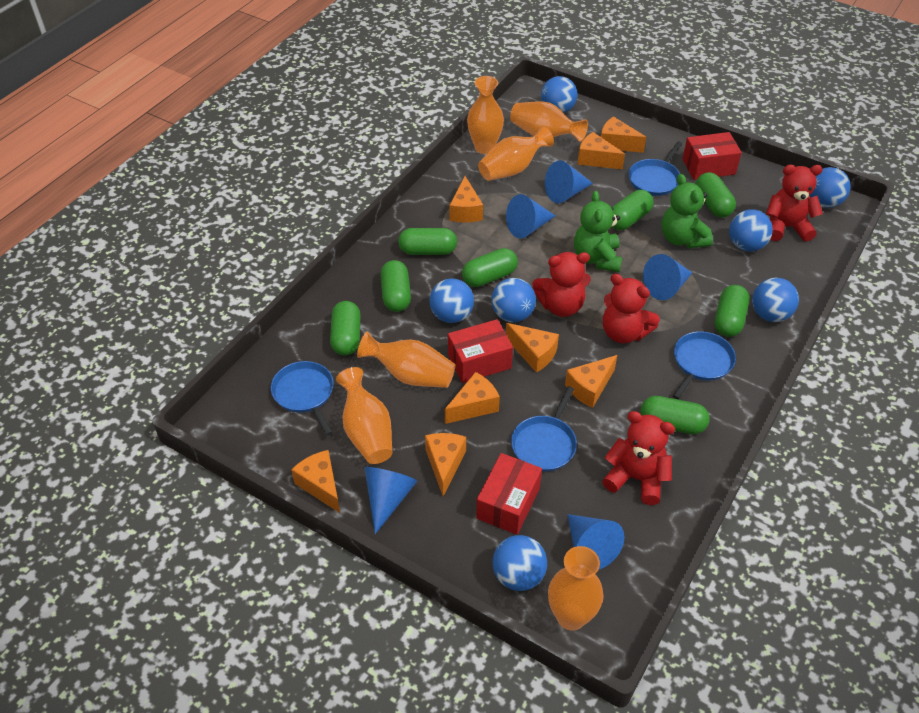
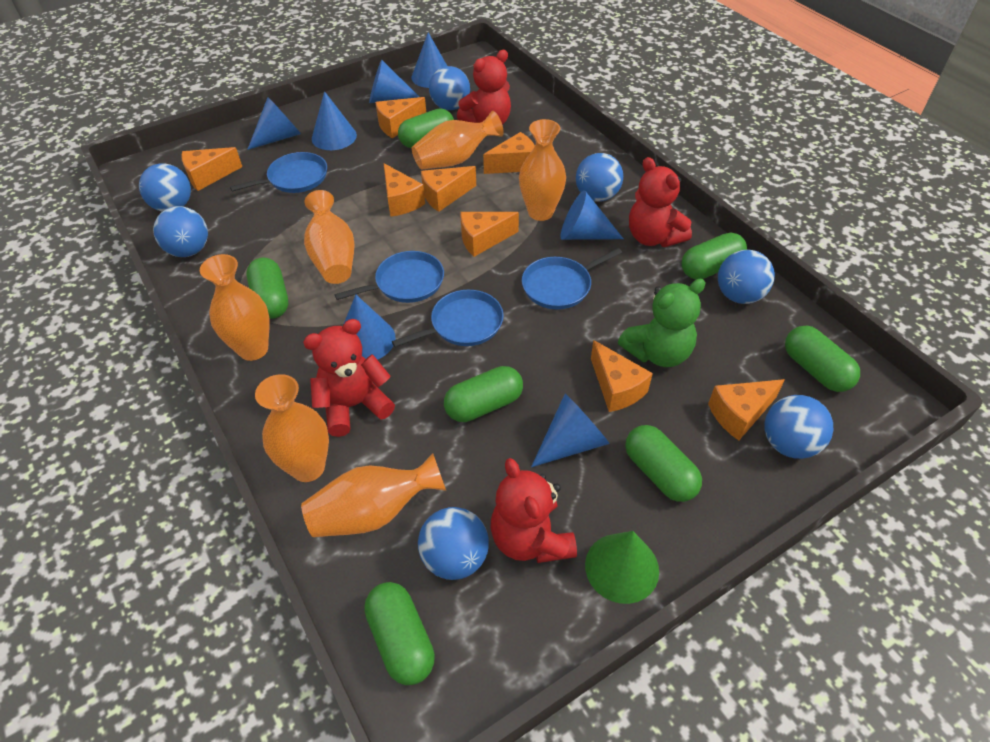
blue cone: 5 -> 7
green capsule: 8 -> 7
green cone: 0 -> 1
green teddy bear: 2 -> 1
red box: 3 -> 0

